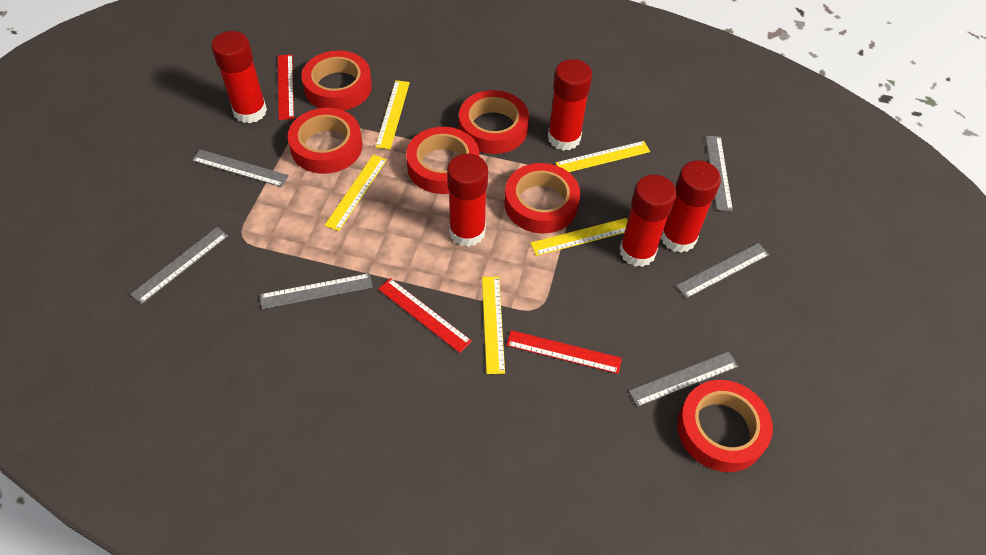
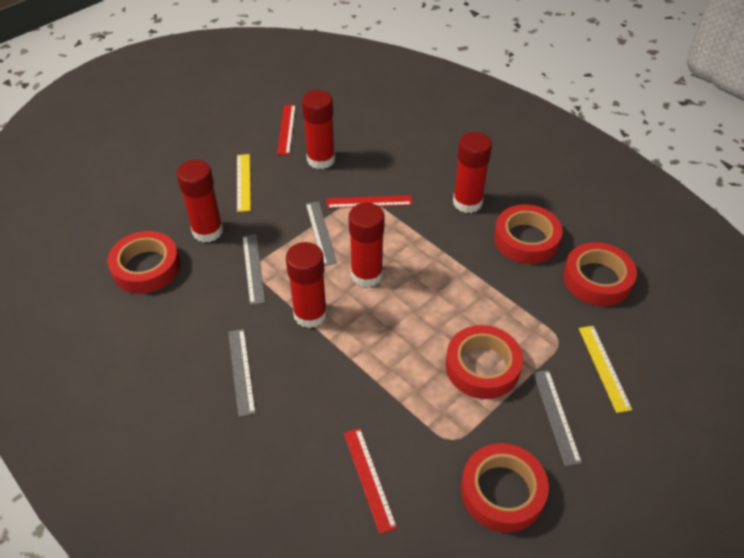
grey ruler: 6 -> 4
red tape: 6 -> 5
yellow ruler: 5 -> 2

